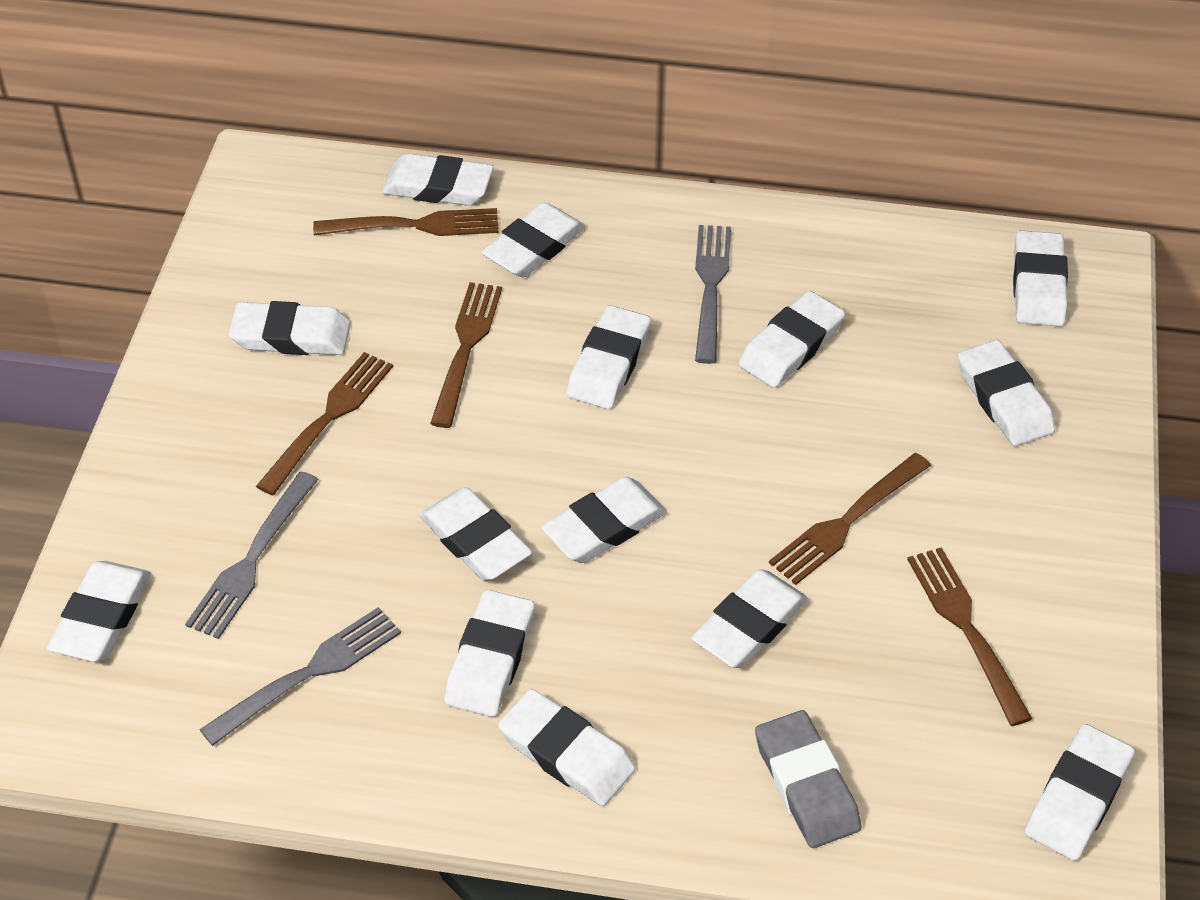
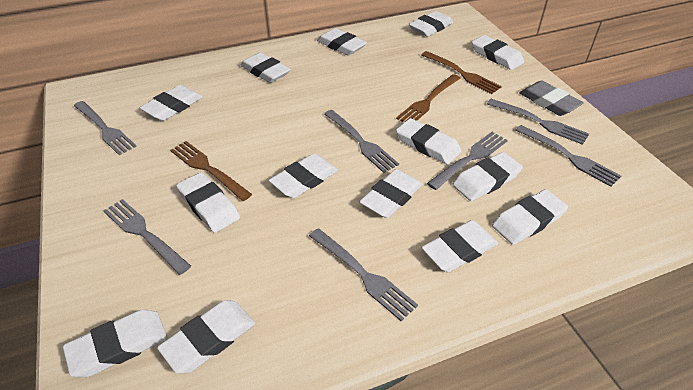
brown fork: 5 -> 3
grey fork: 3 -> 7

